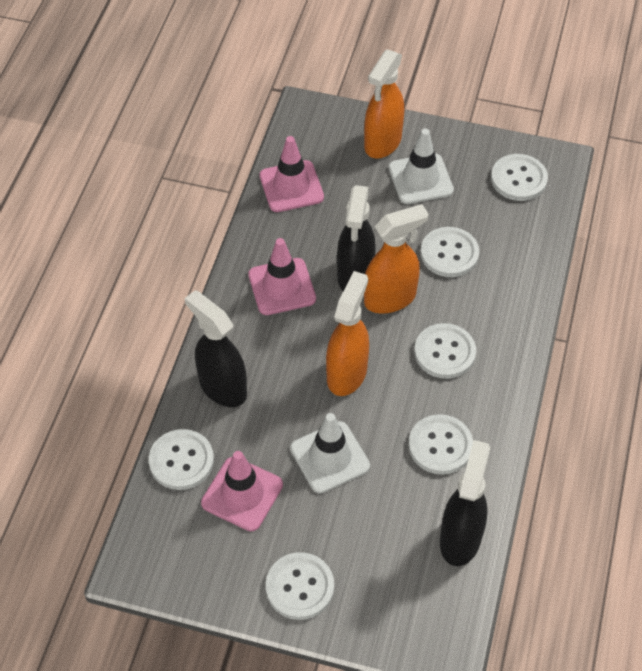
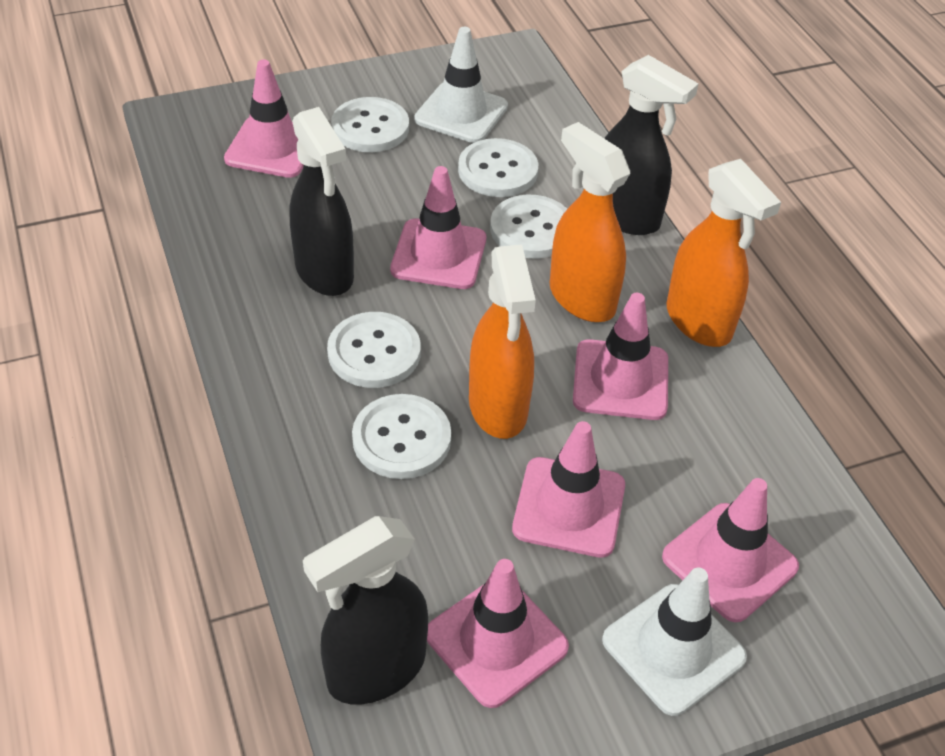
pink traffic cone: 3 -> 6
white button: 6 -> 5

